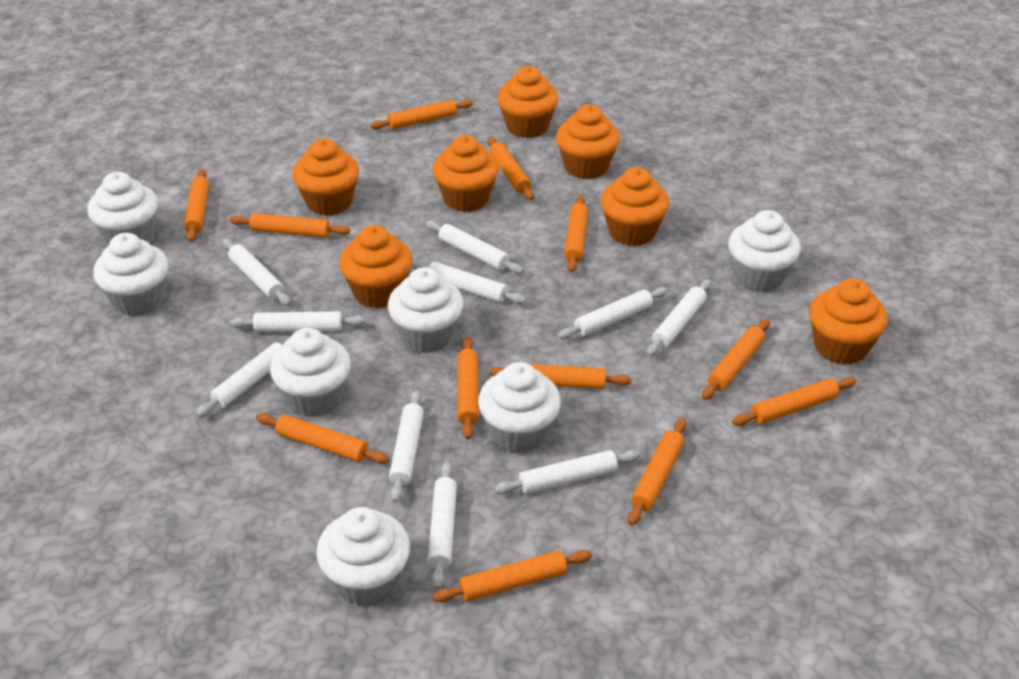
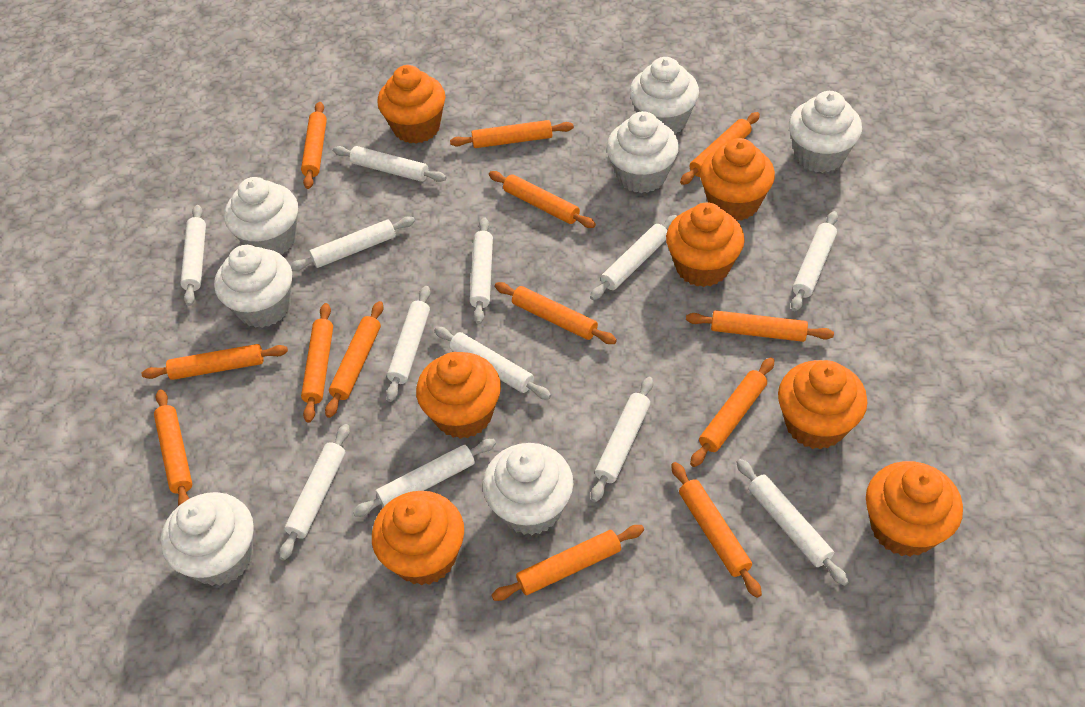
orange rolling pin: 12 -> 13
white rolling pin: 10 -> 12

